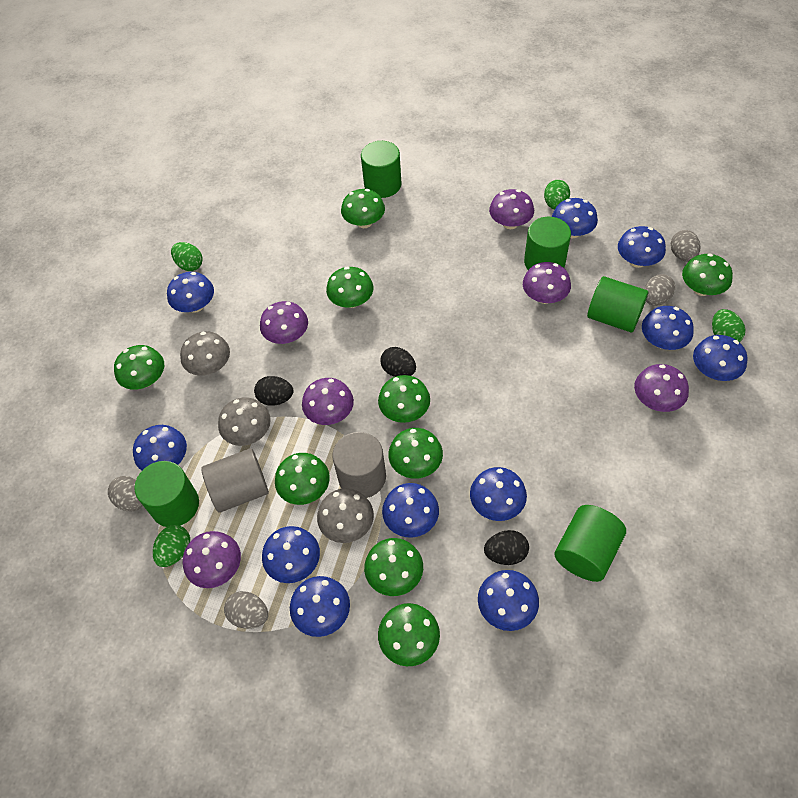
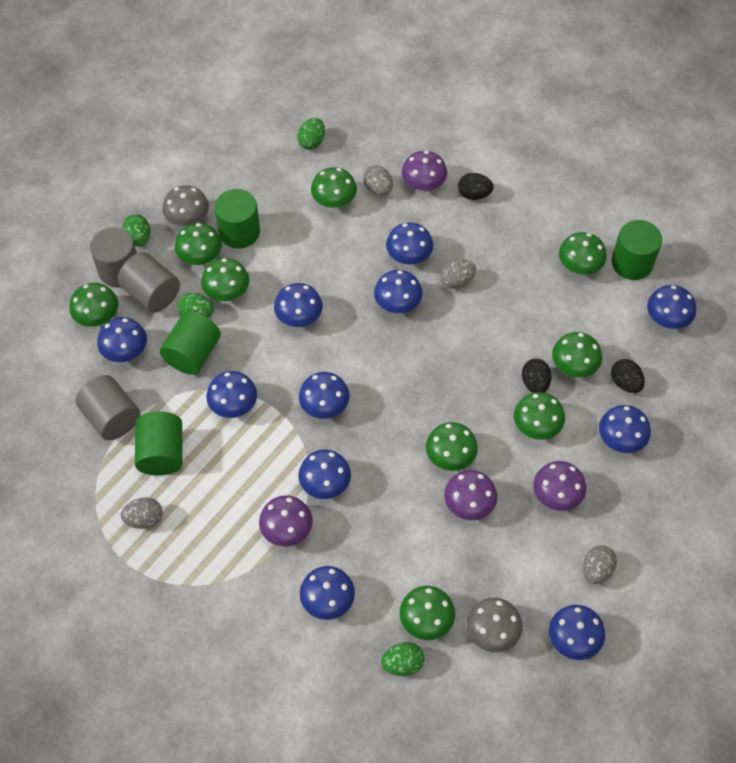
green cylinder: 5 -> 4
grey cylinder: 2 -> 3
grey mushroom: 3 -> 2
purple mushroom: 6 -> 4

